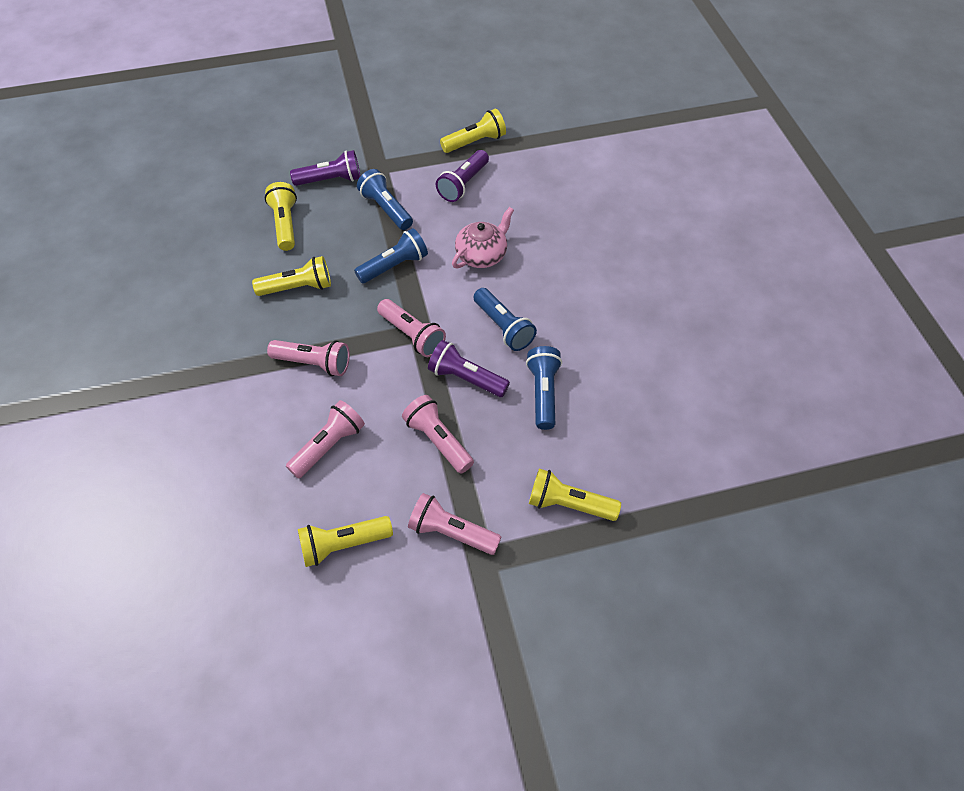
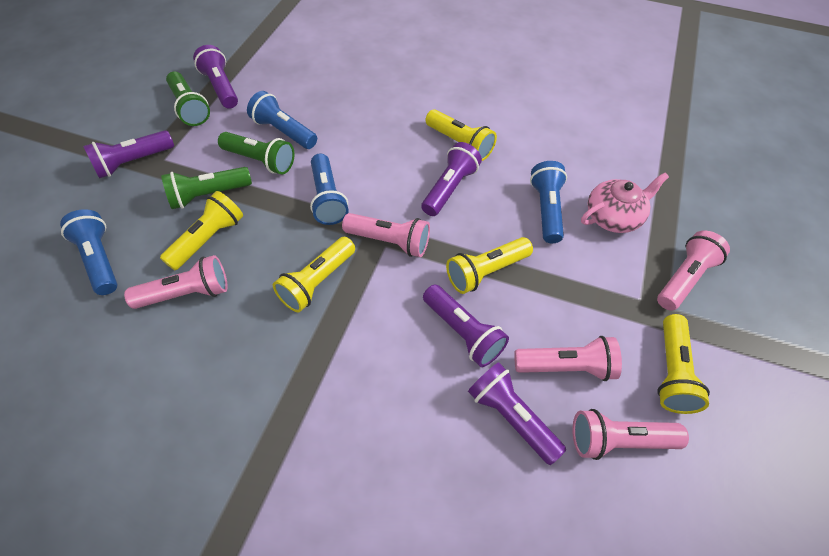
green flashlight: 0 -> 3
purple flashlight: 3 -> 5

